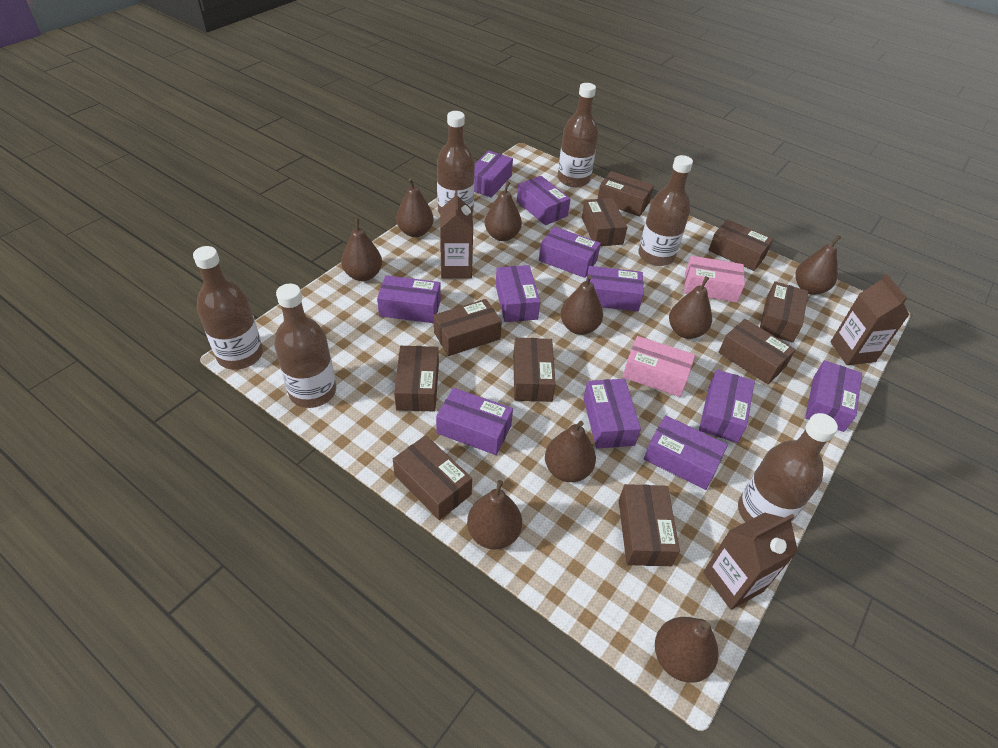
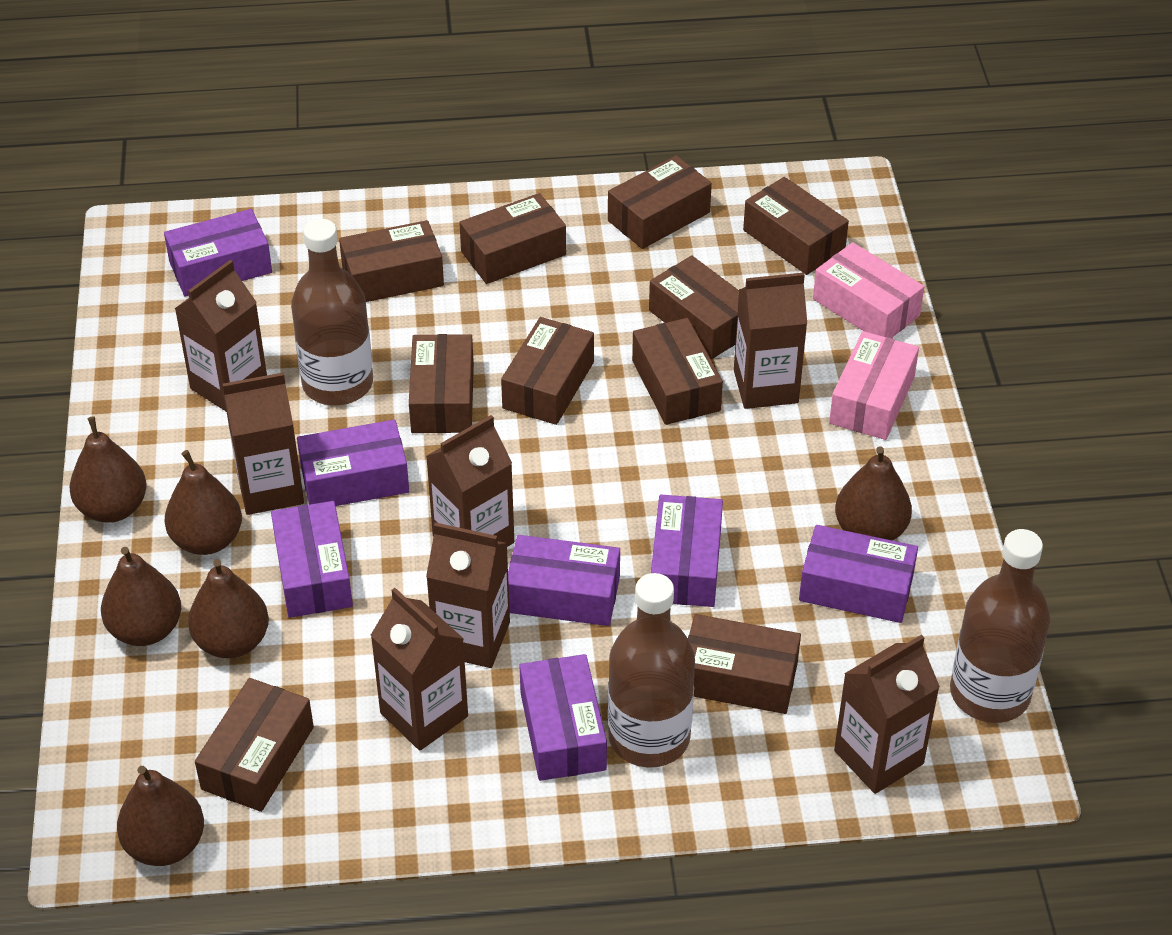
brown bottle: 6 -> 3
brown carton: 3 -> 7
brown pear: 9 -> 6
purple box: 11 -> 7

